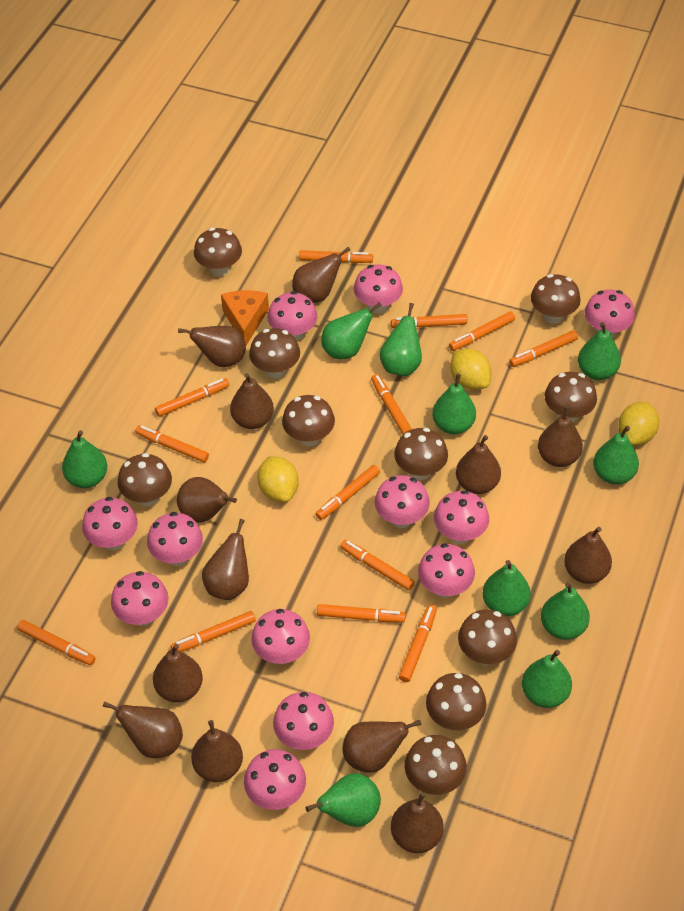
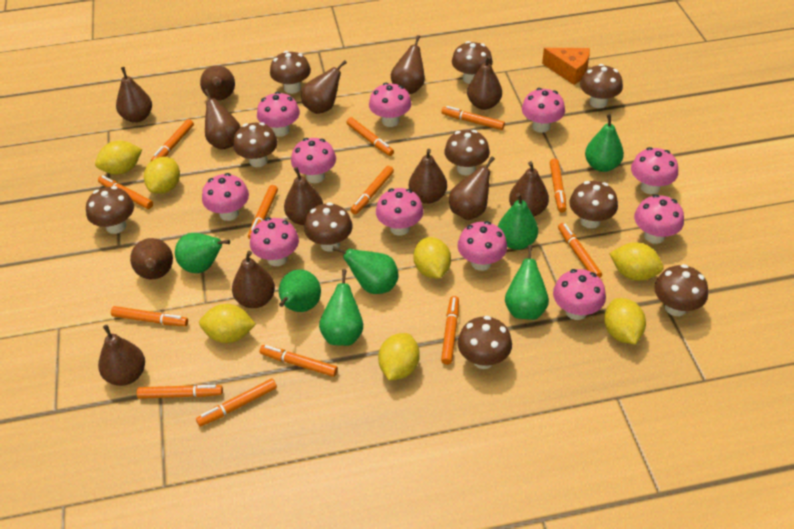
green pear: 10 -> 7
pink mushroom: 12 -> 11
yellow lemon: 3 -> 7

